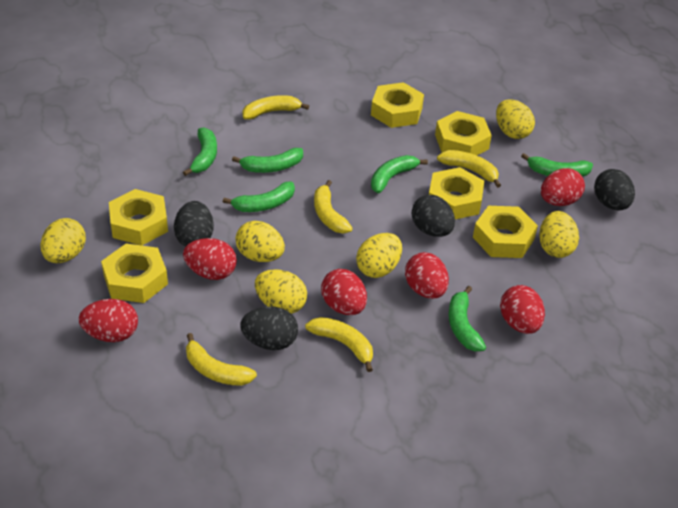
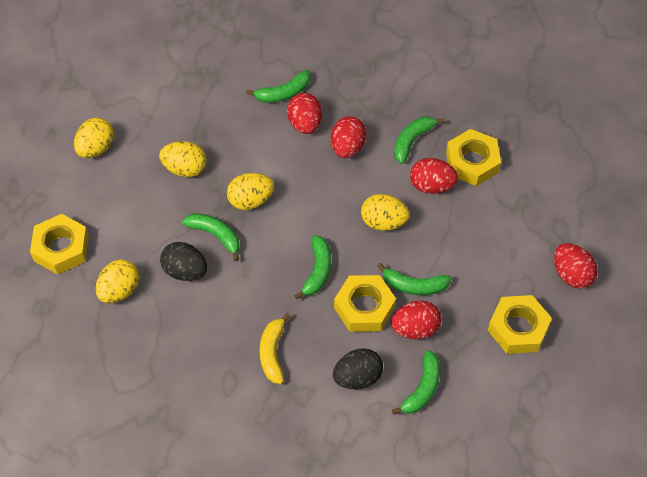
black egg: 4 -> 2
red egg: 6 -> 5
yellow banana: 5 -> 1
yellow egg: 6 -> 5
yellow nut: 6 -> 4

